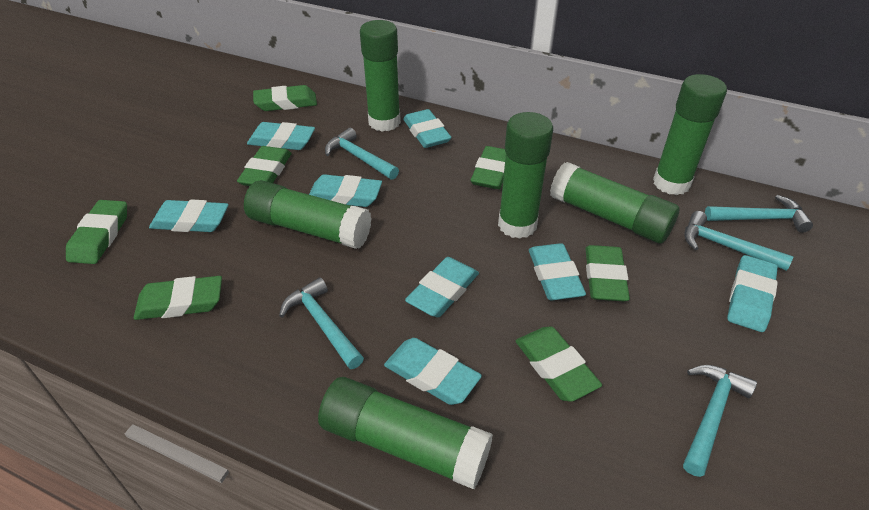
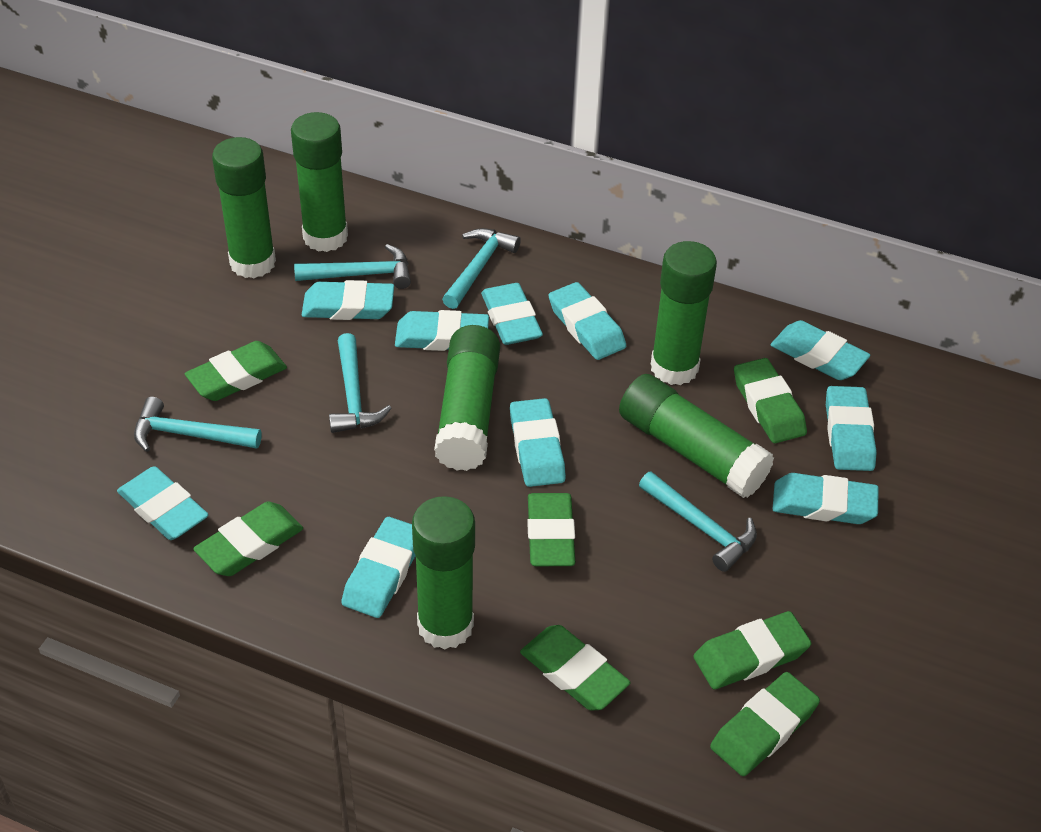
turquoise eraser: 8 -> 10

